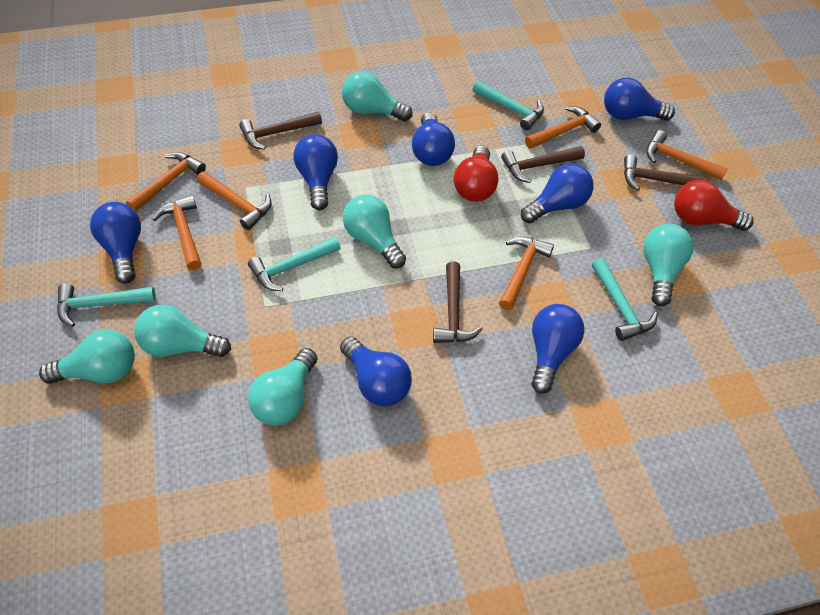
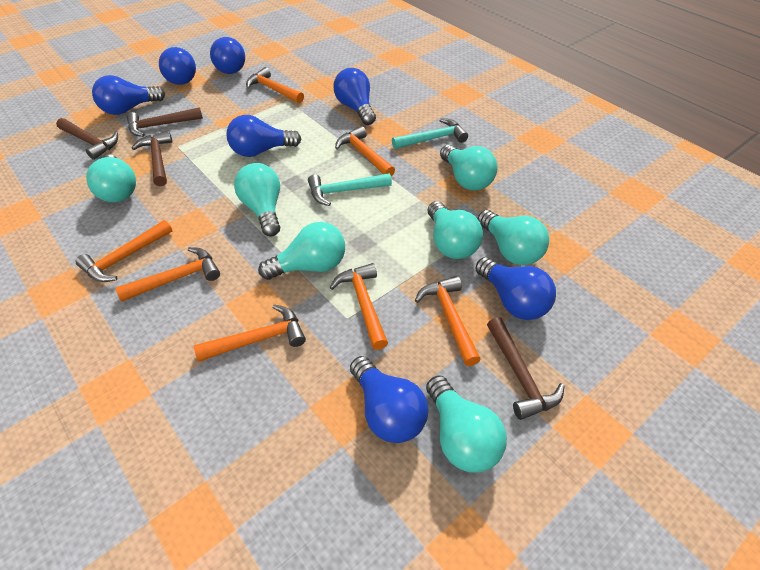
orange hammer: 6 -> 7
red light bulb: 2 -> 0
turquoise hammer: 4 -> 2
turquoise light bulb: 6 -> 7

